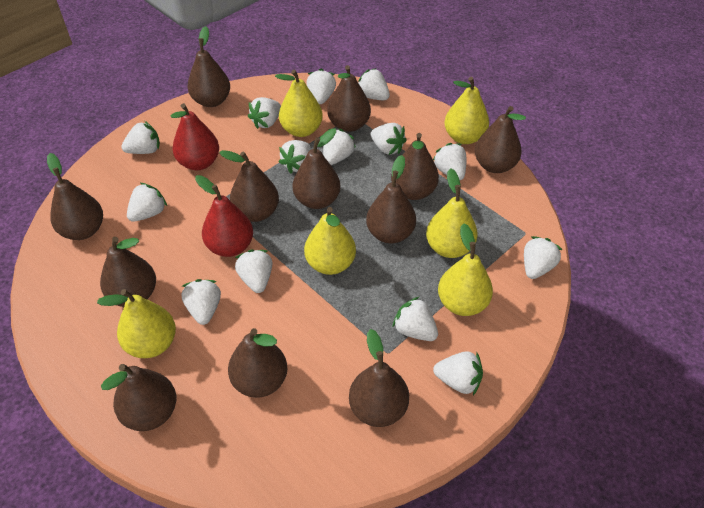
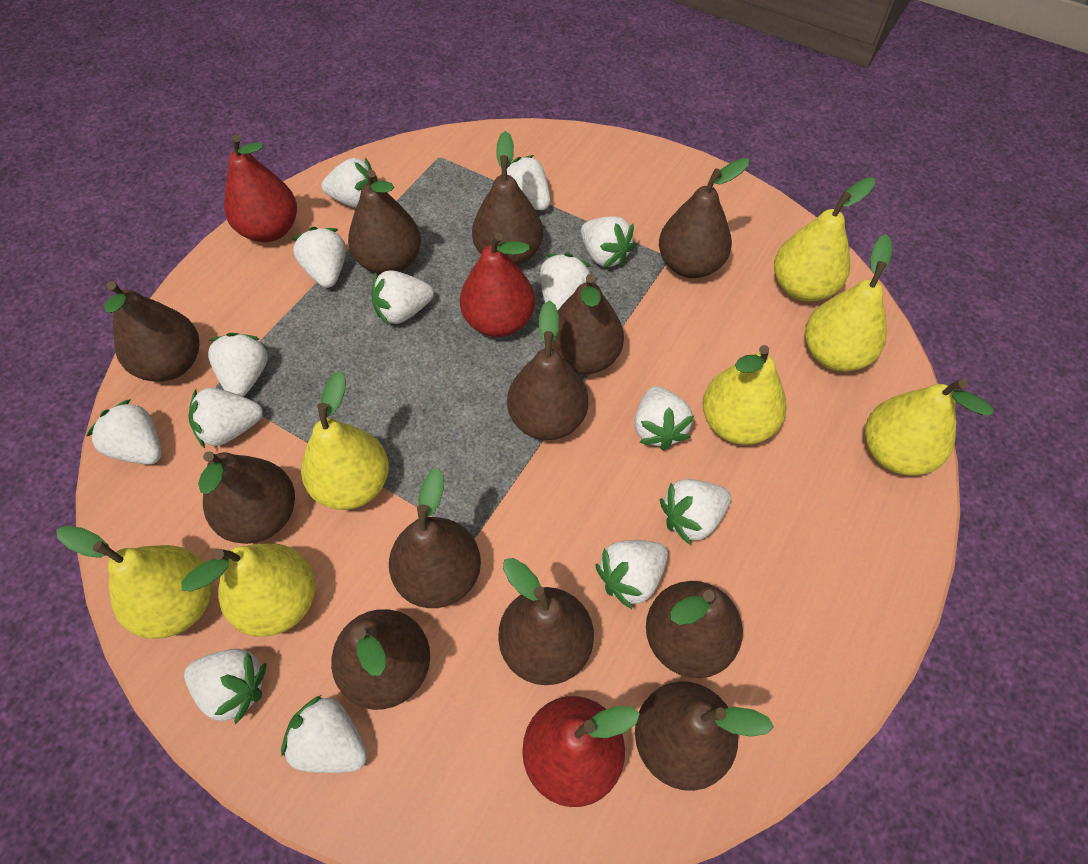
red pear: 2 -> 3
yellow pear: 6 -> 7

